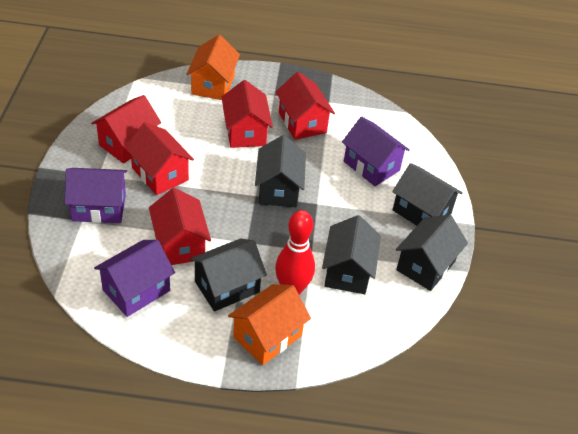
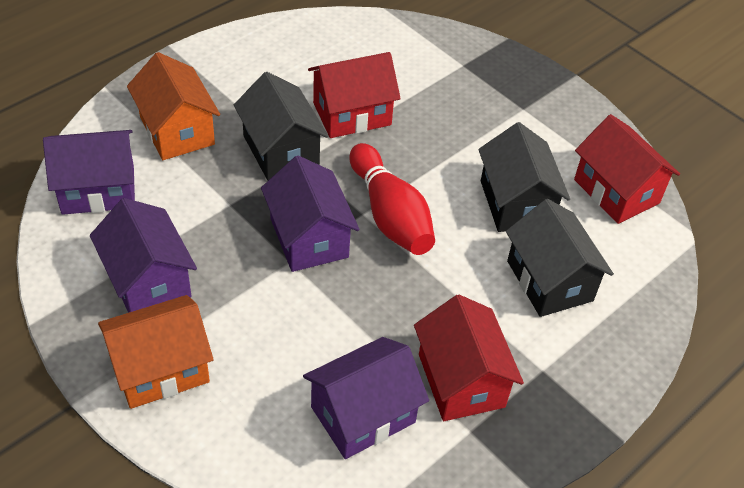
black house: 5 -> 3
purple house: 3 -> 4
red house: 5 -> 3

